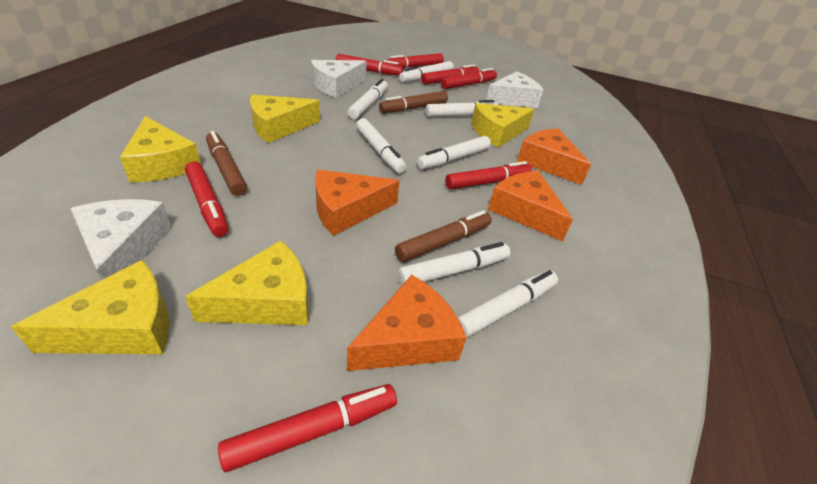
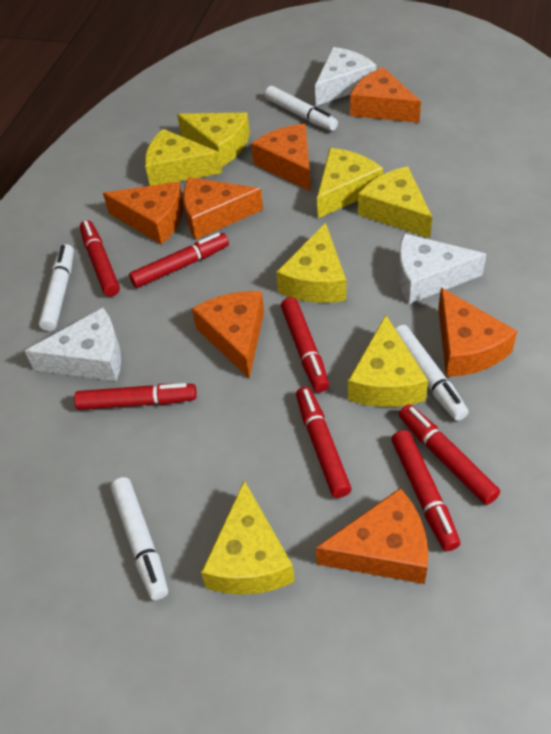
brown marker: 3 -> 0
orange cheese: 4 -> 7
white marker: 7 -> 4
yellow cheese: 5 -> 7

